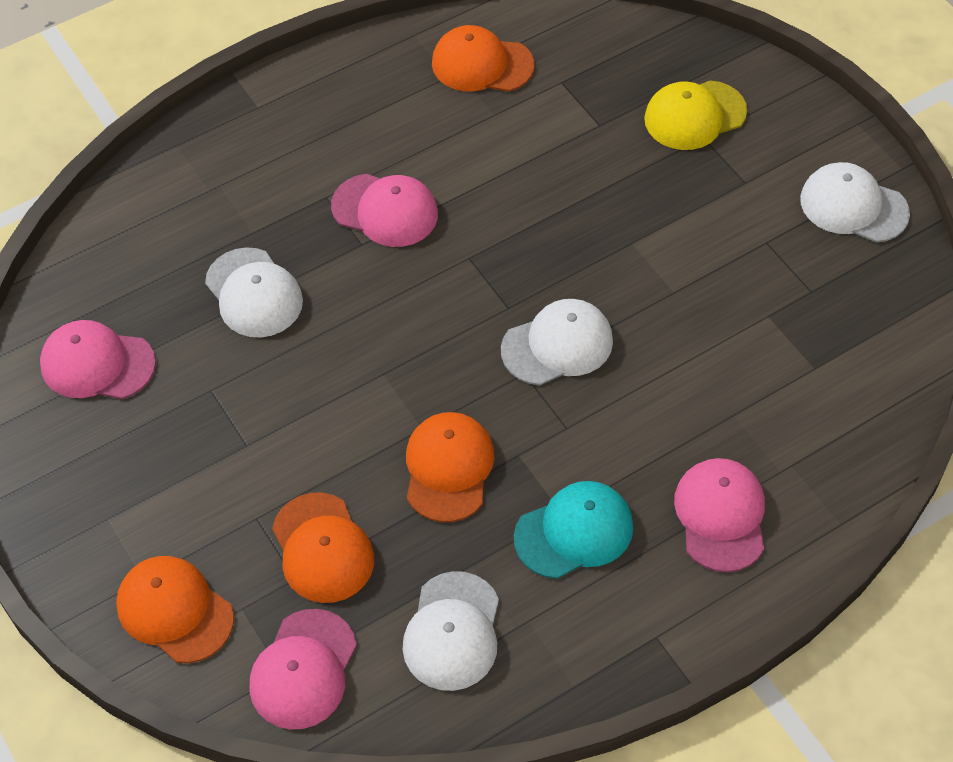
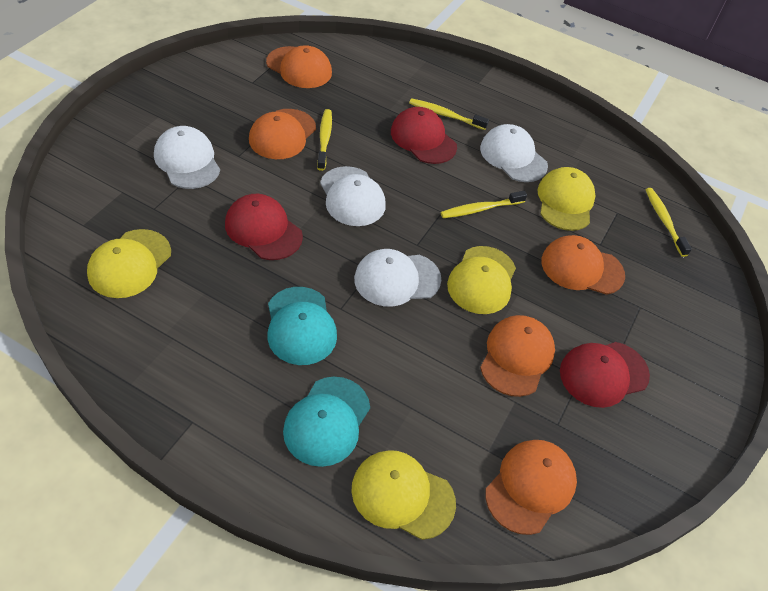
orange cap: 4 -> 5
pink cap: 4 -> 0
red cap: 0 -> 3
turquoise cap: 1 -> 2
yellow cap: 1 -> 4
yellow toothbrush: 0 -> 4

